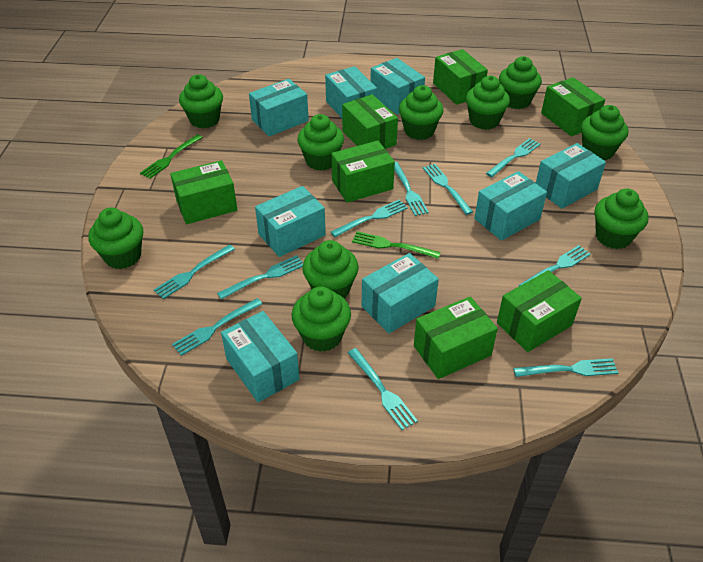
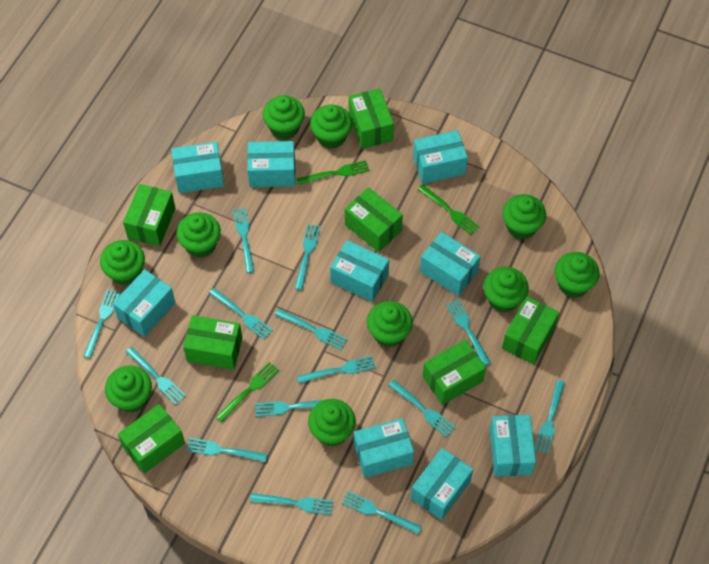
green fork: 2 -> 3
turquoise box: 8 -> 9
turquoise fork: 10 -> 14

